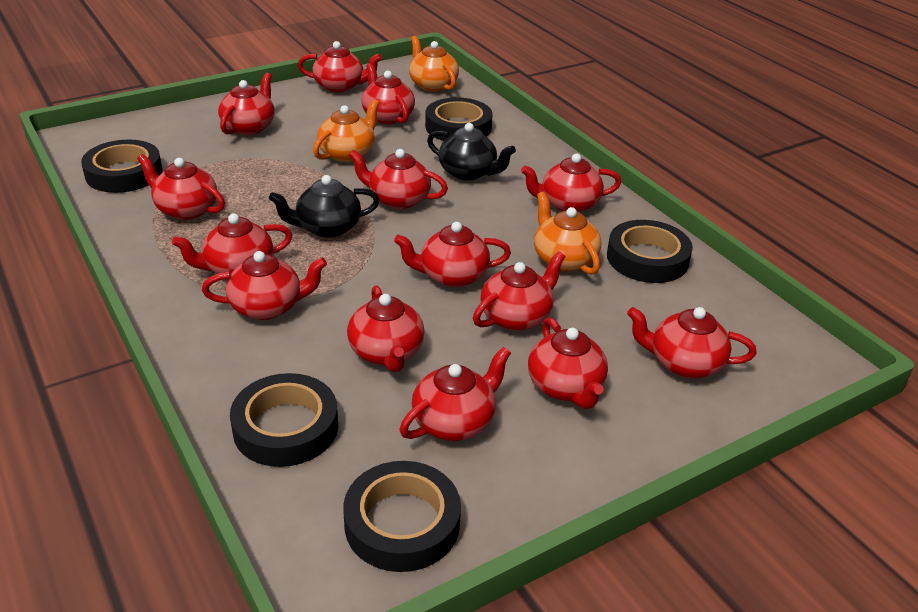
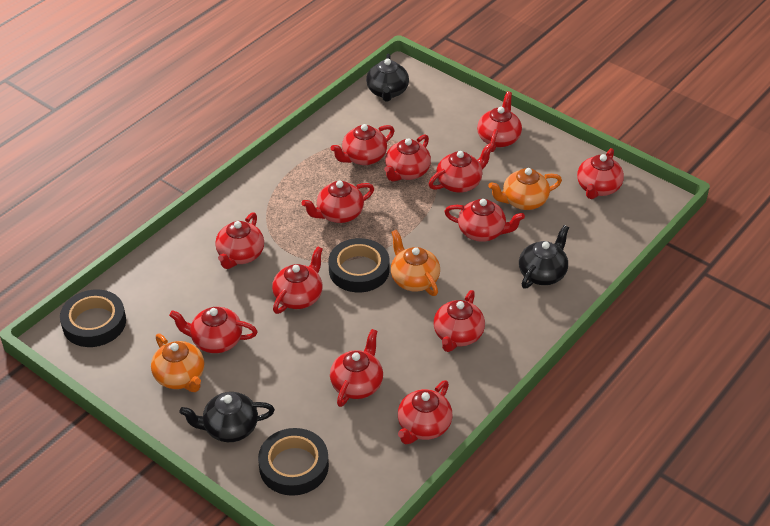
black tape: 5 -> 3
black teapot: 2 -> 3
red teapot: 14 -> 13

